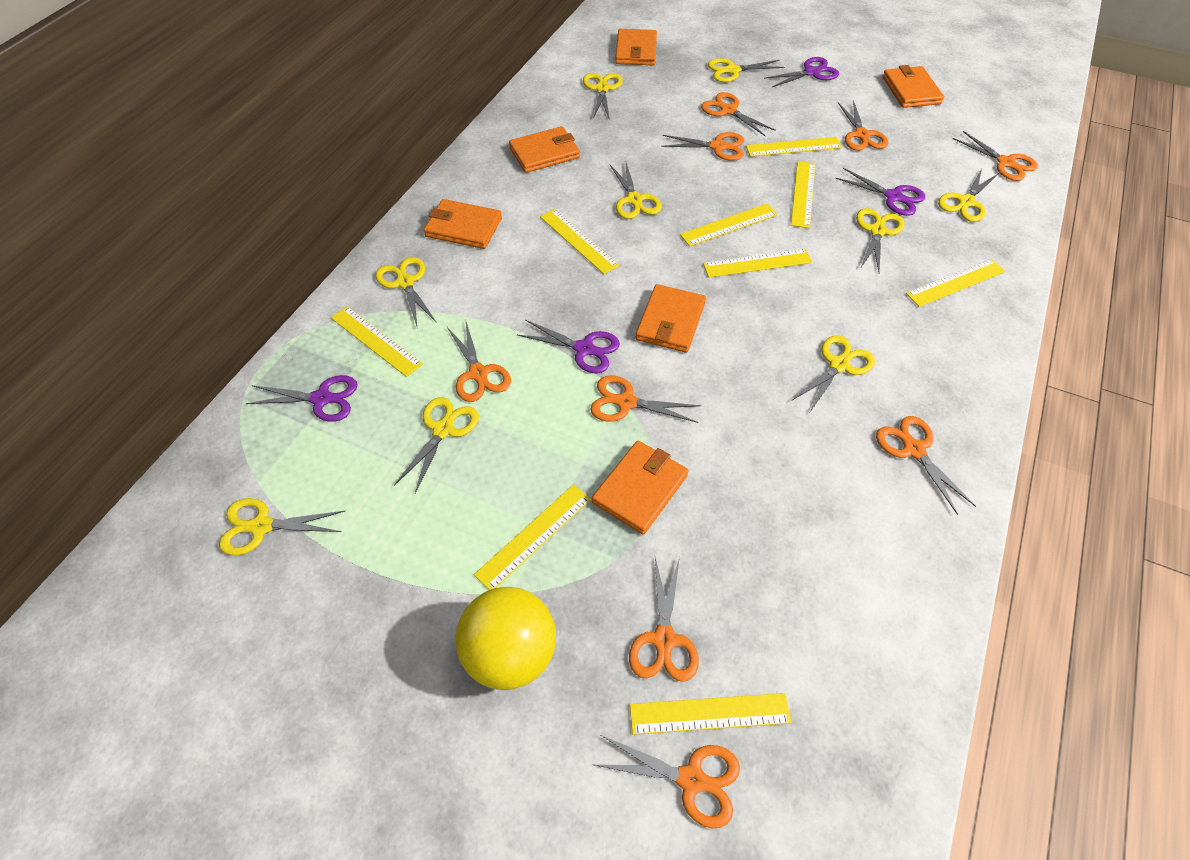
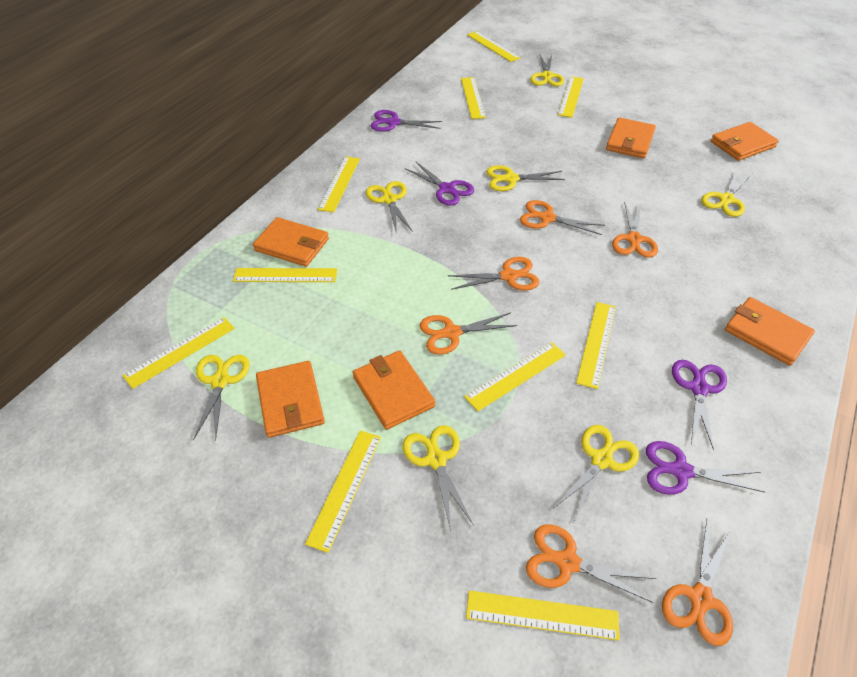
orange scissors: 9 -> 6
yellow ball: 1 -> 0
yellow ruler: 9 -> 10
yellow scissors: 9 -> 7

